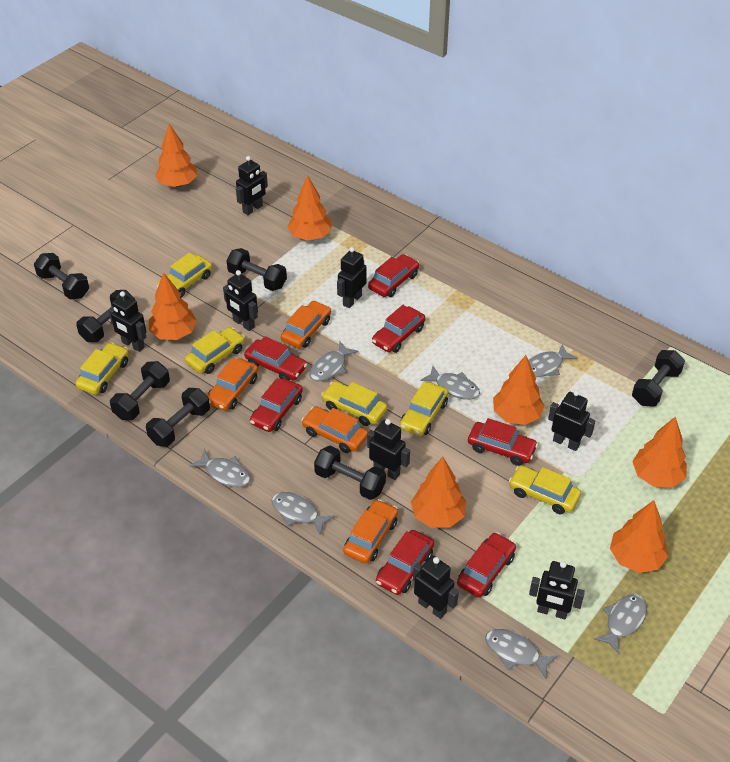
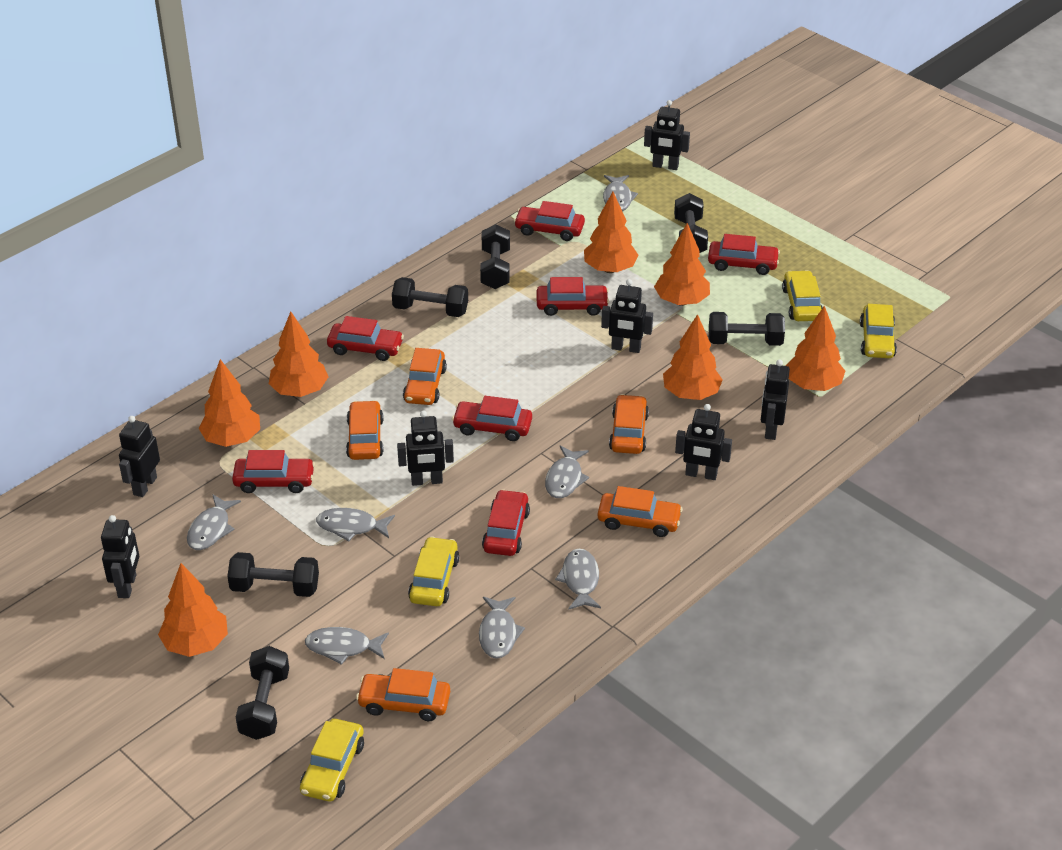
black dumbbell: 7 -> 6
black robot: 8 -> 7
orange car: 4 -> 5
yellow car: 6 -> 4

